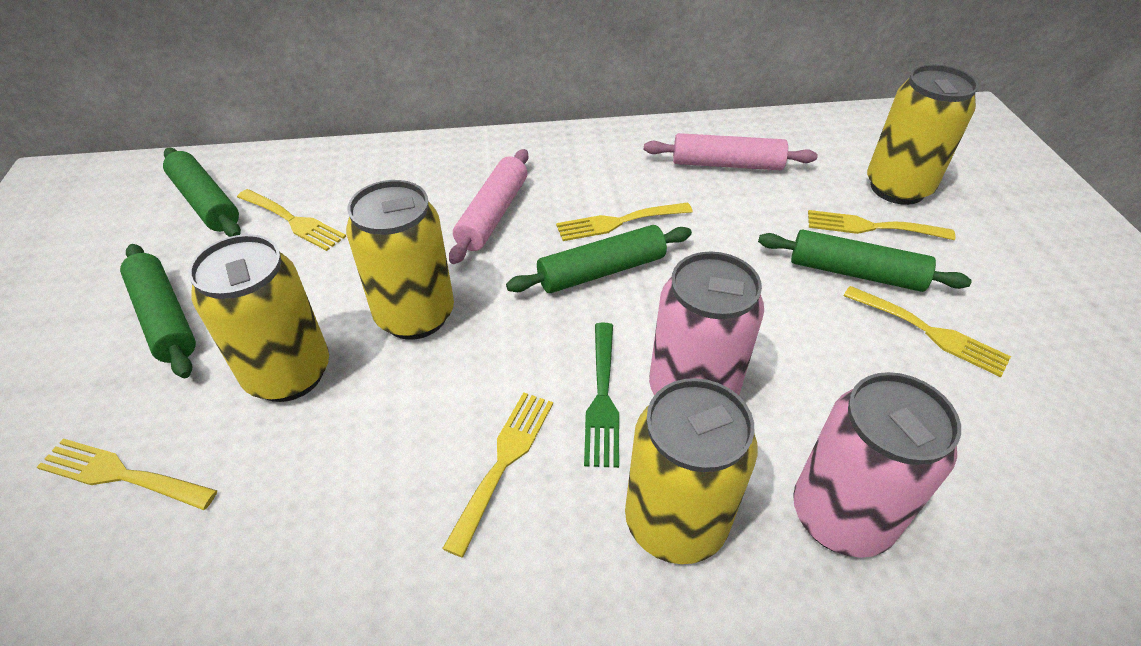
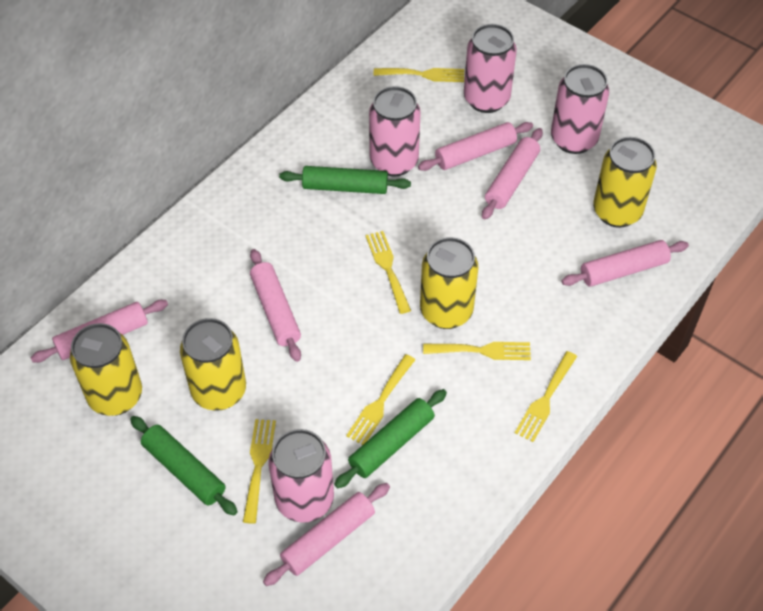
green fork: 1 -> 0
green rolling pin: 4 -> 3
pink can: 2 -> 4
pink rolling pin: 2 -> 6

